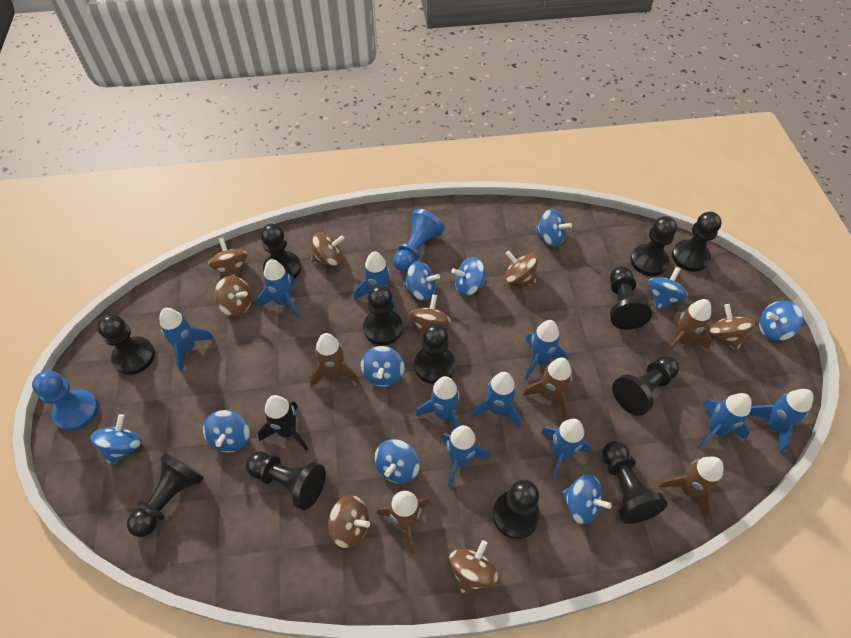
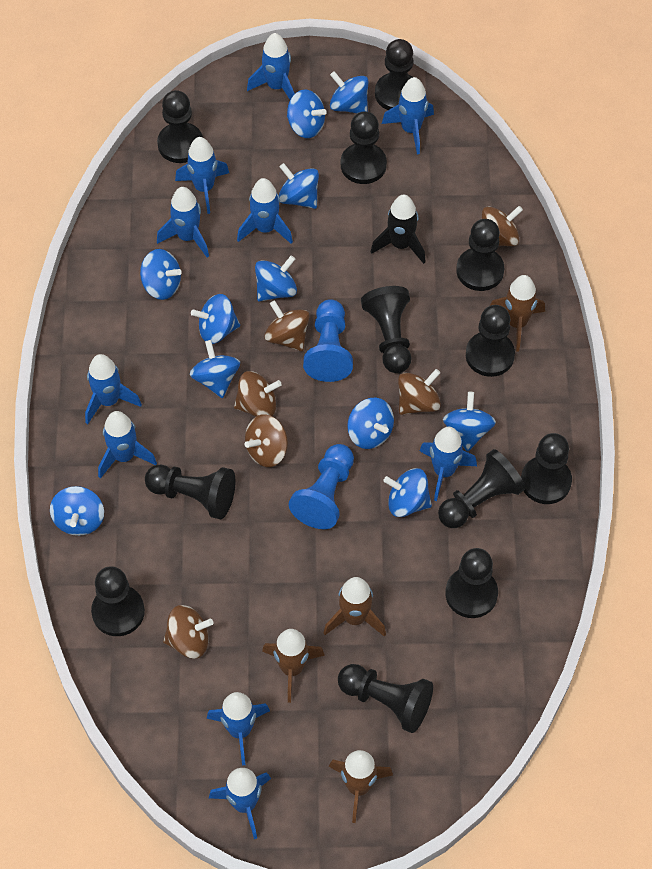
blue spinning top: 10 -> 11
brown rocket: 5 -> 4
brown spinning top: 8 -> 6

